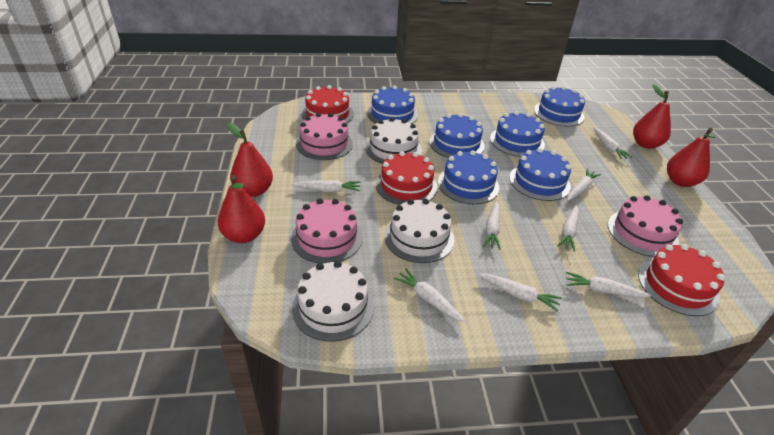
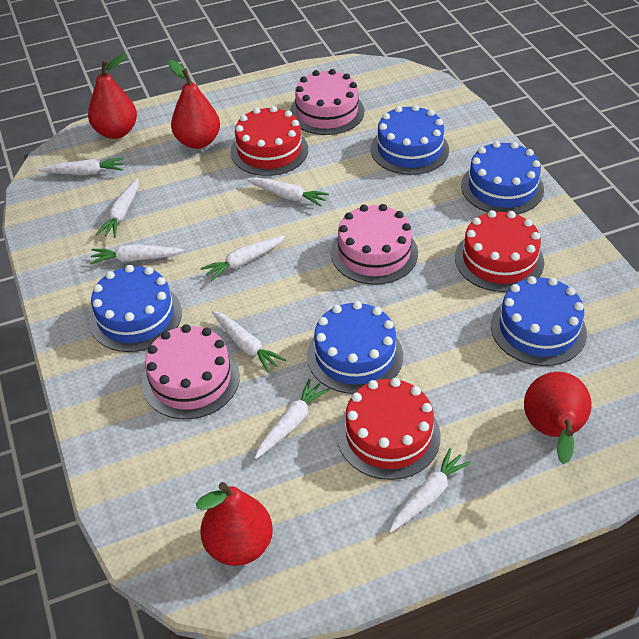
blue cake: 6 -> 5
white cake: 3 -> 0

